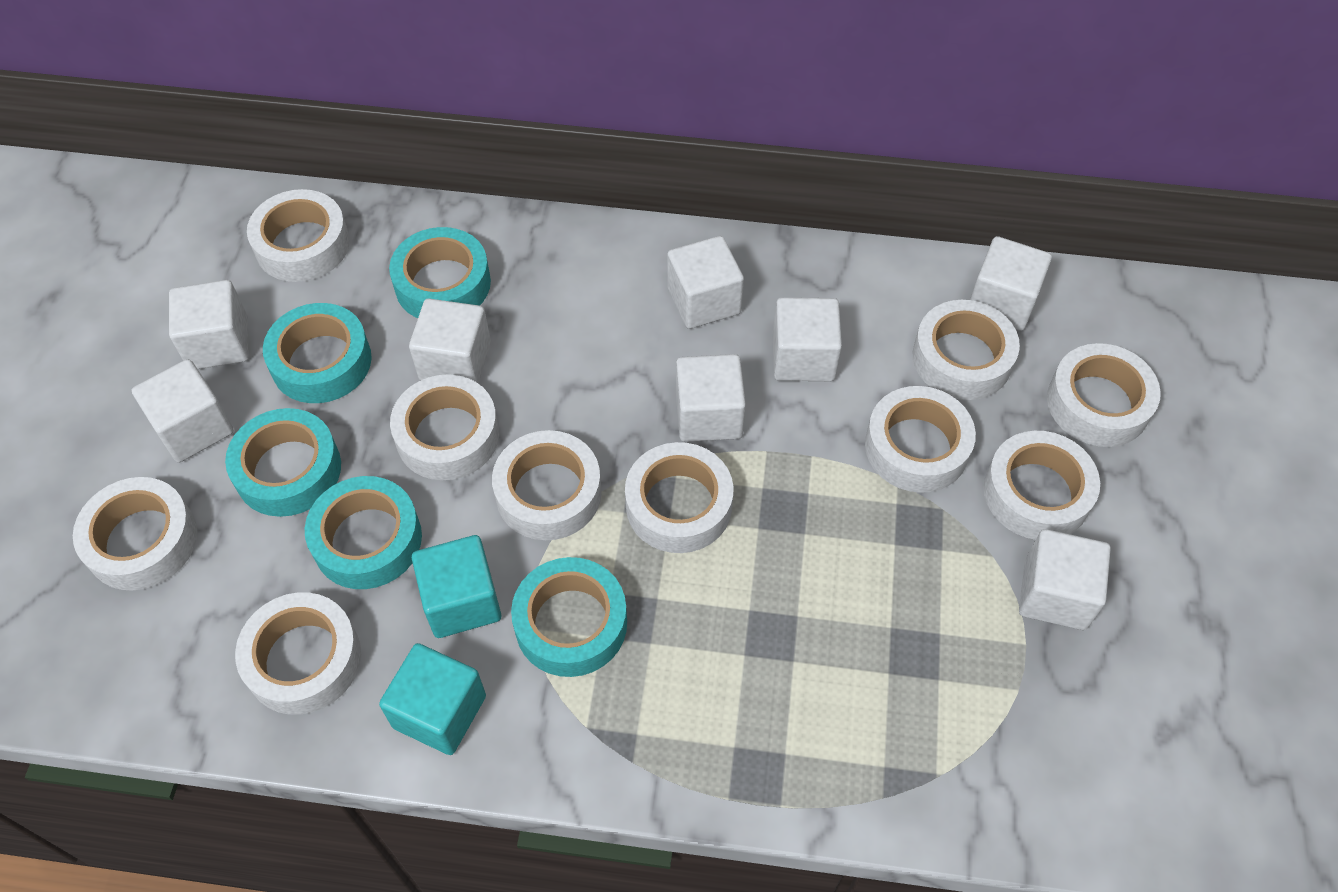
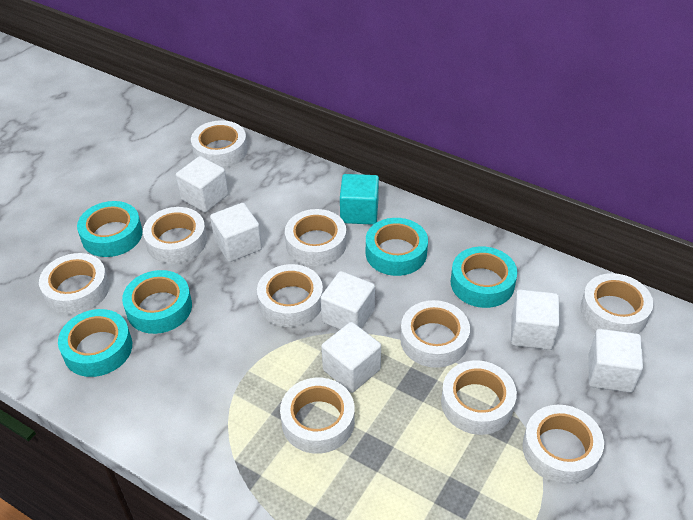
turquoise cube: 2 -> 1
white cube: 8 -> 6

